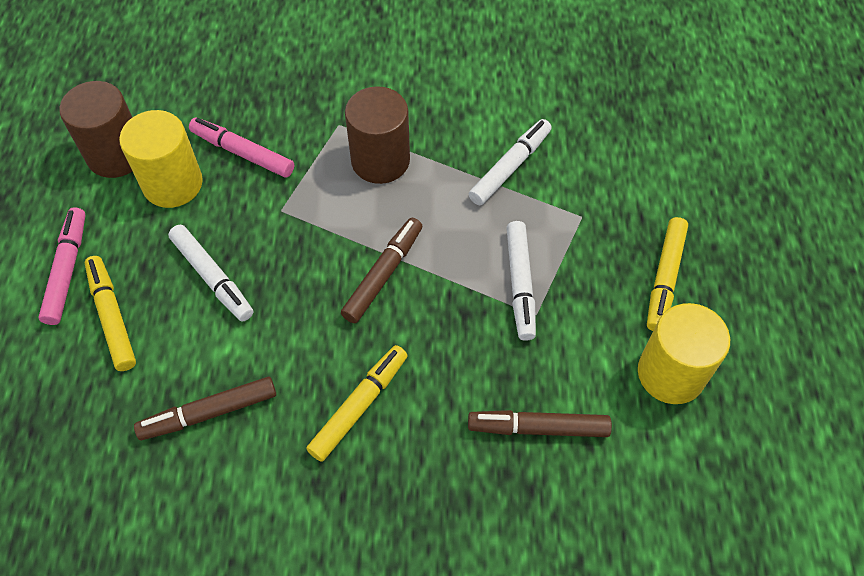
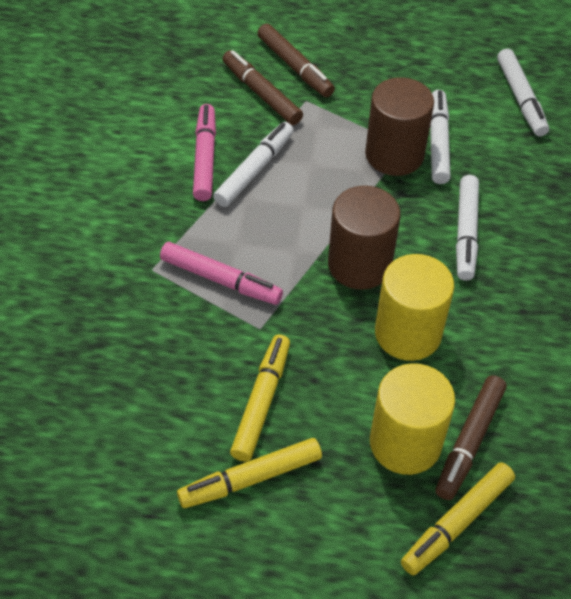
white marker: 3 -> 4

